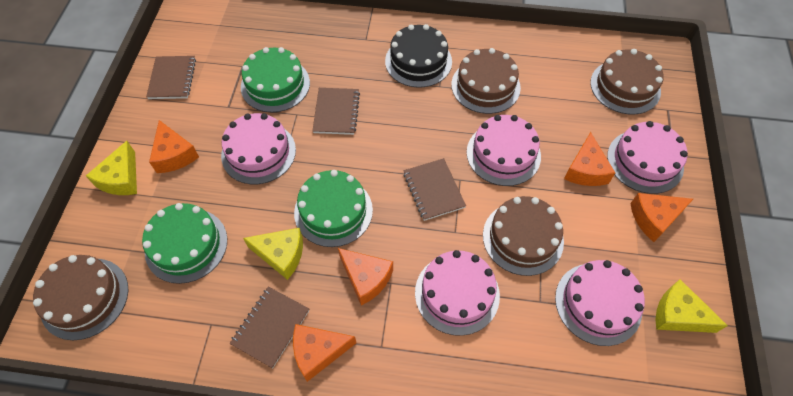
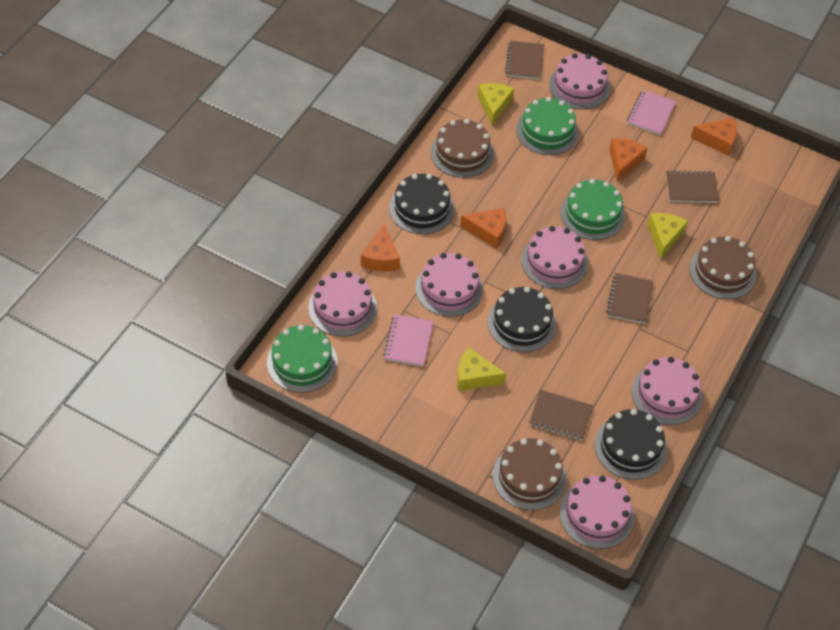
black cake: 1 -> 3
brown cake: 4 -> 3
orange cheese: 5 -> 4
pink cake: 5 -> 6
pink notebook: 0 -> 2

